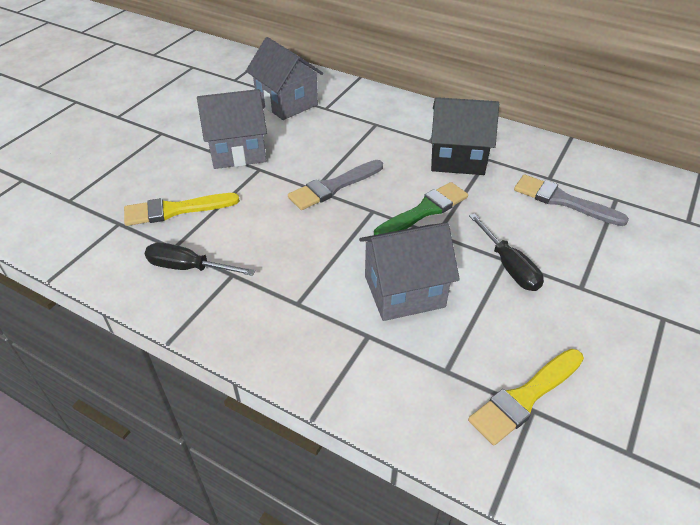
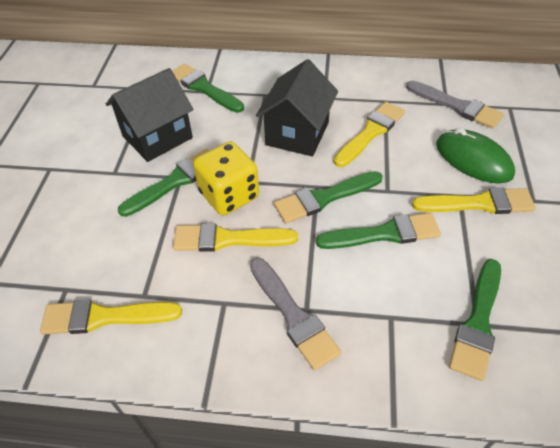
black house: 1 -> 2
black screwdriver: 2 -> 0
green brush: 1 -> 5
green mouse: 0 -> 1
grey house: 3 -> 0
yellow brush: 2 -> 4
yellow dice: 0 -> 1

